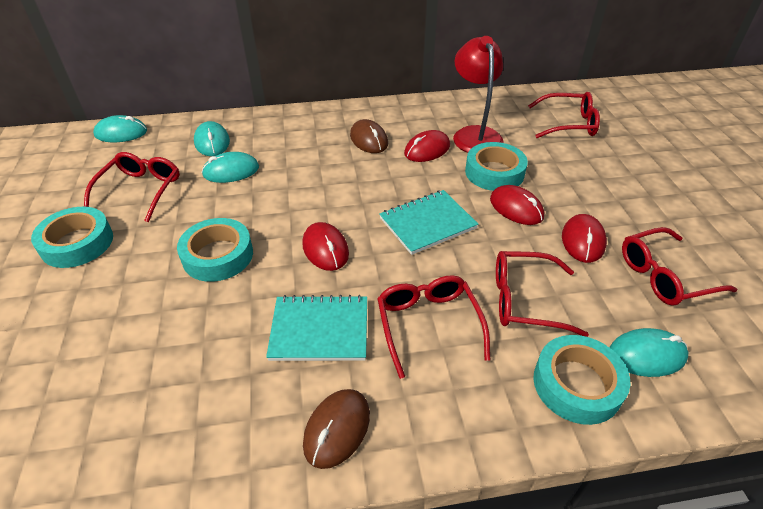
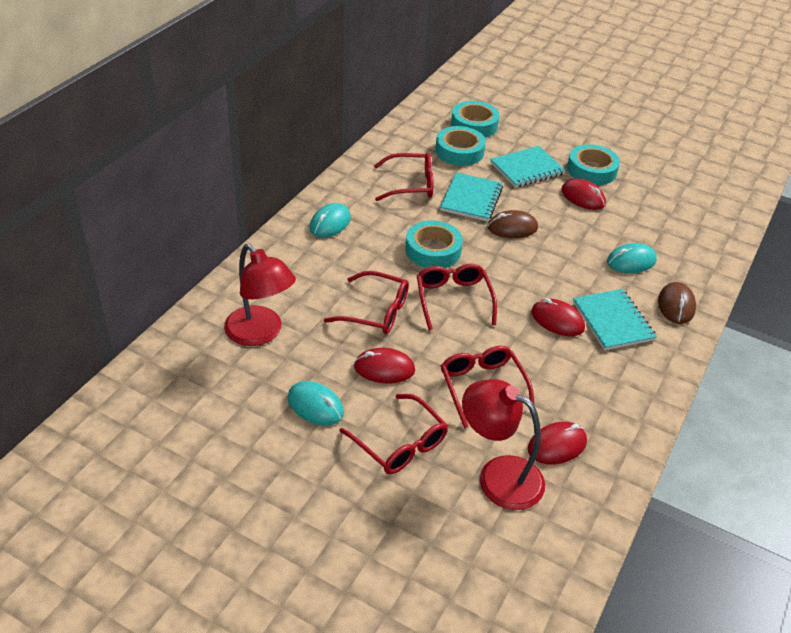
red lamp: 1 -> 2
turquoise mouse: 4 -> 3
turquoise notebook: 2 -> 3

